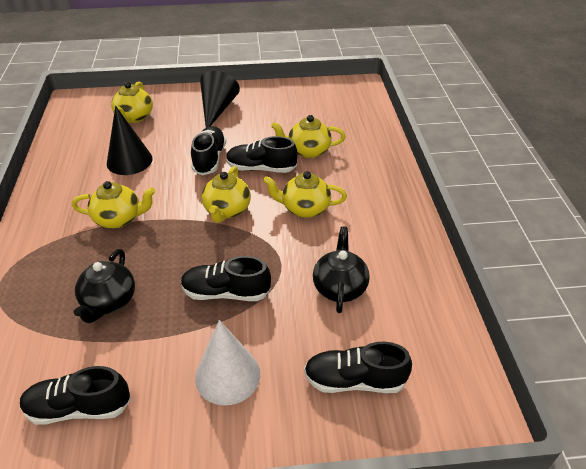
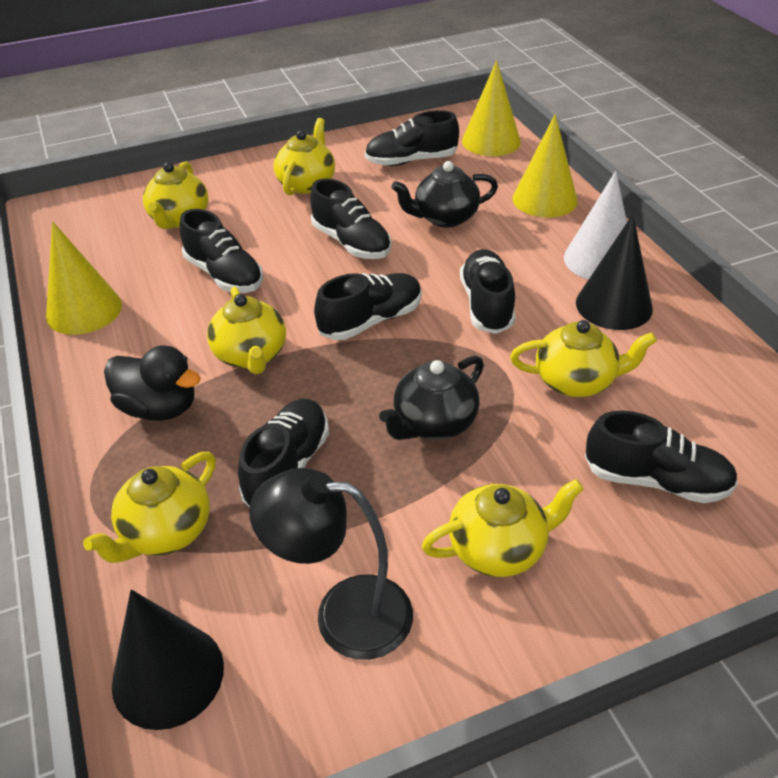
black duck: 0 -> 1
black lamp: 0 -> 1
black shoe: 5 -> 7
yellow cone: 0 -> 3
yellow teapot: 5 -> 6

